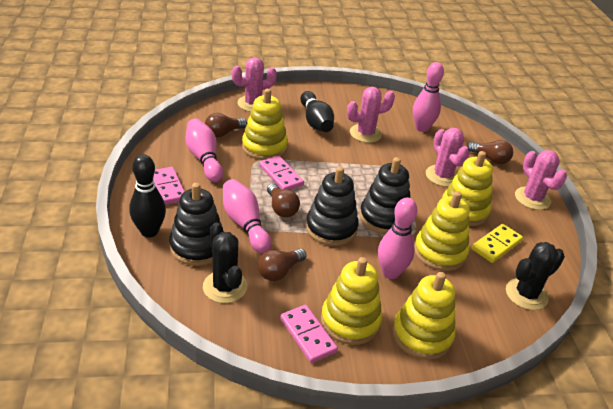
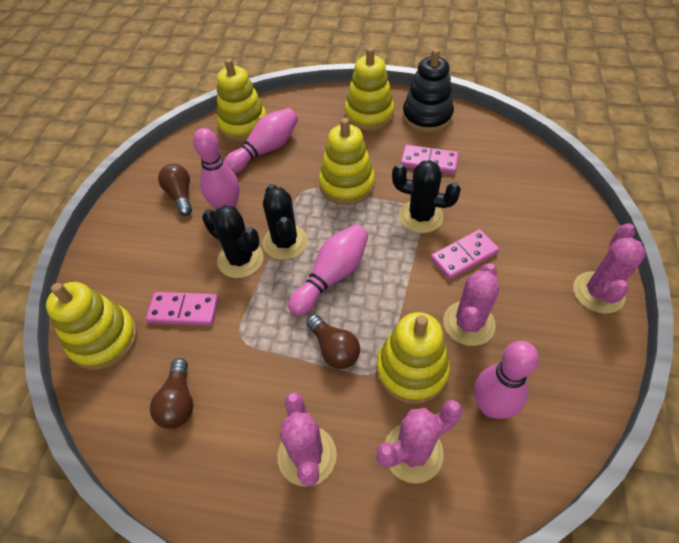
black bowling pin: 2 -> 0
black cactus: 2 -> 3
black stacking toy: 3 -> 1
brown light bulb: 4 -> 3
yellow domino: 1 -> 0

